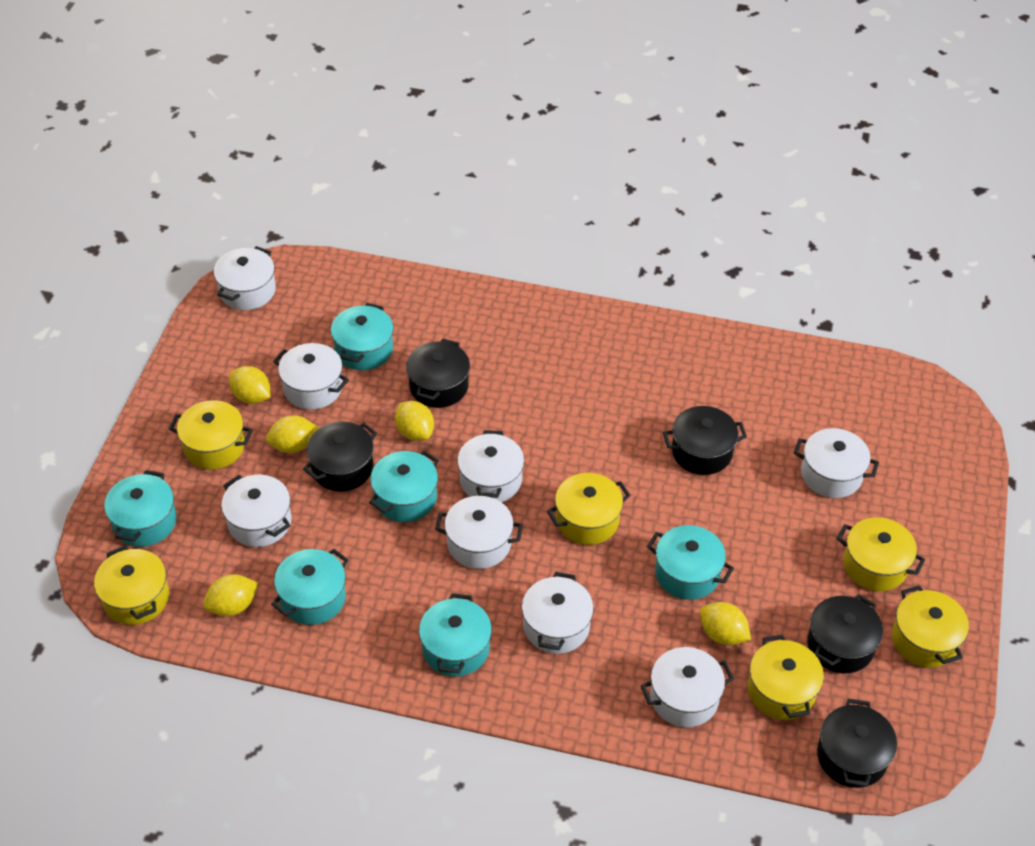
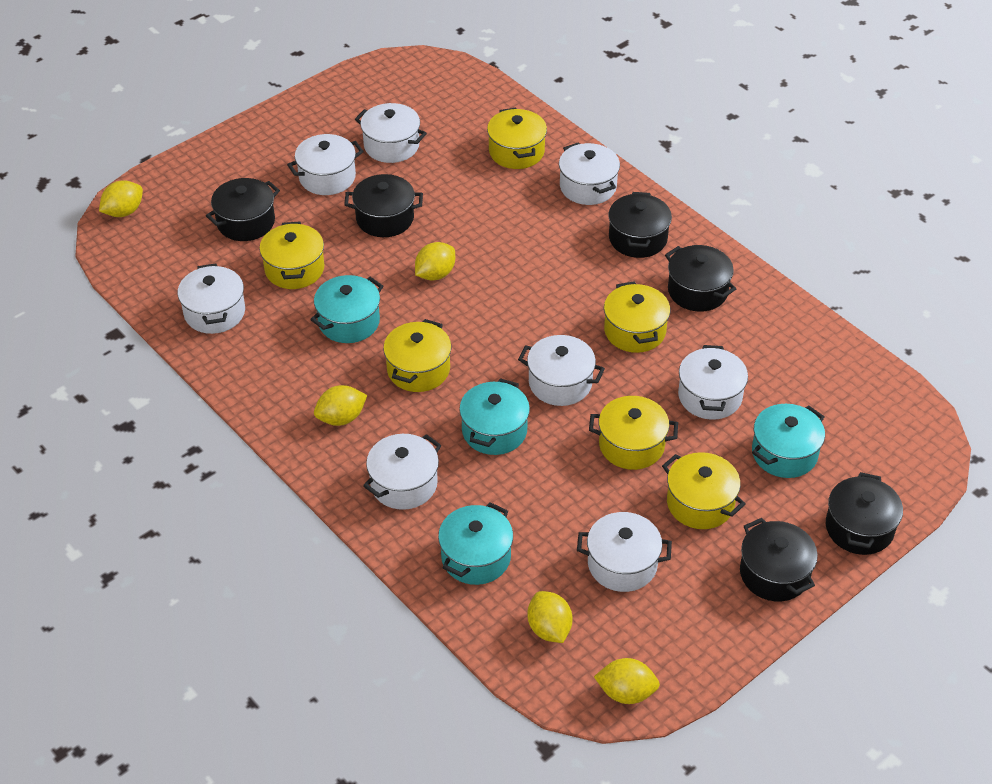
black pot: 5 -> 6
turquoise pot: 6 -> 4

